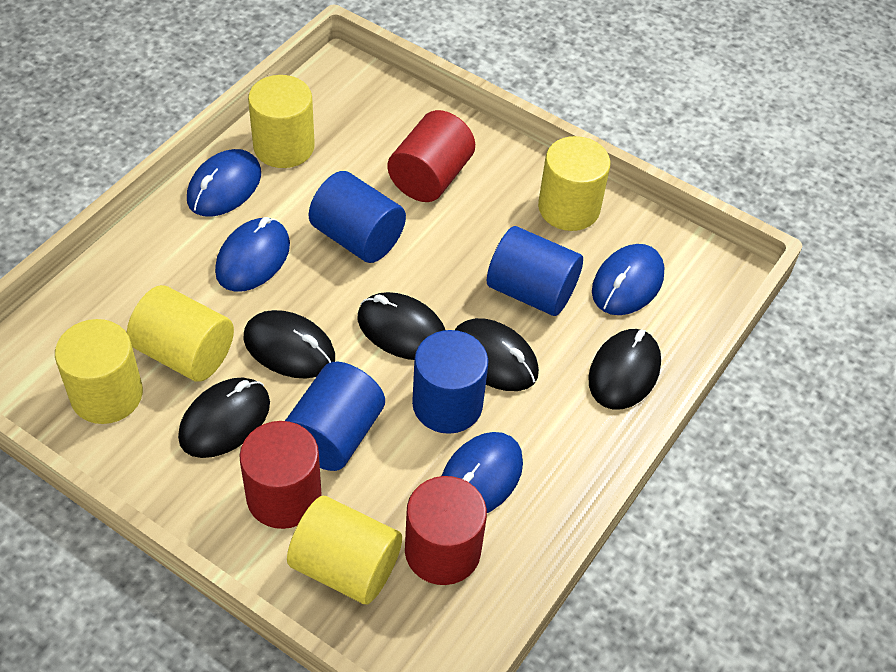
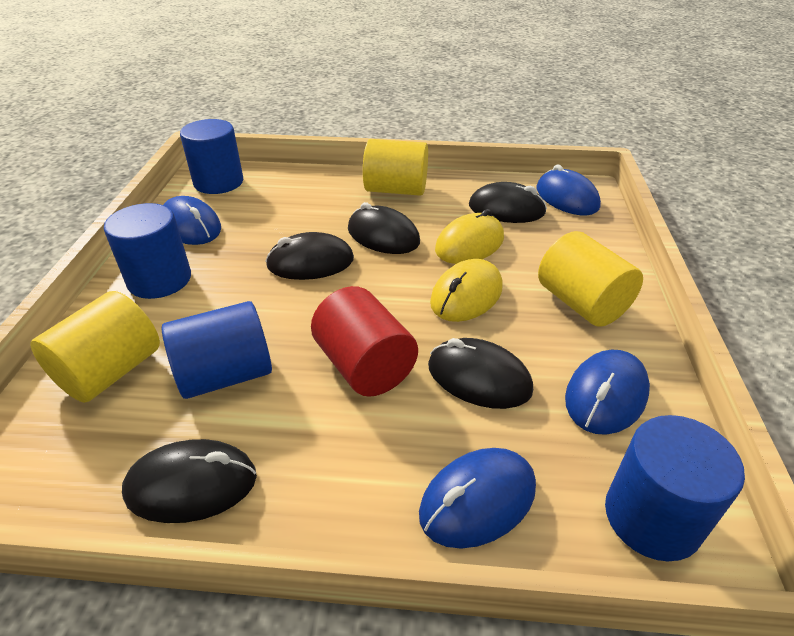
red cylinder: 3 -> 1
yellow cylinder: 5 -> 3
yellow mouse: 0 -> 2

